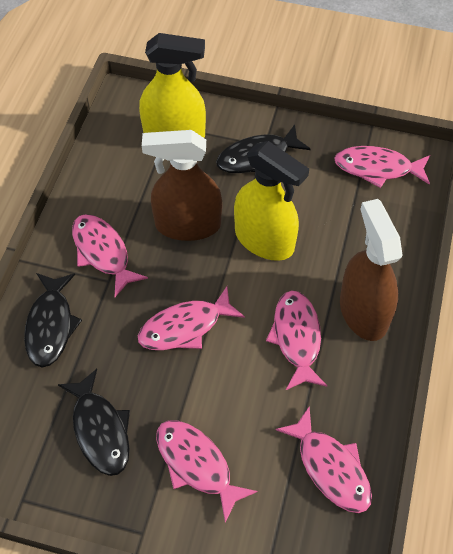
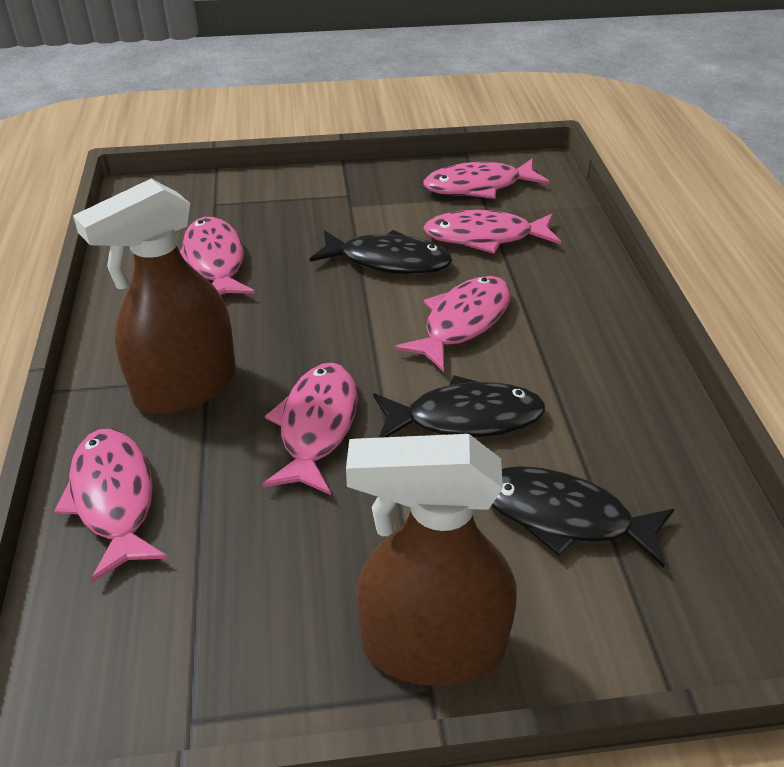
yellow spray bottle: 2 -> 0

